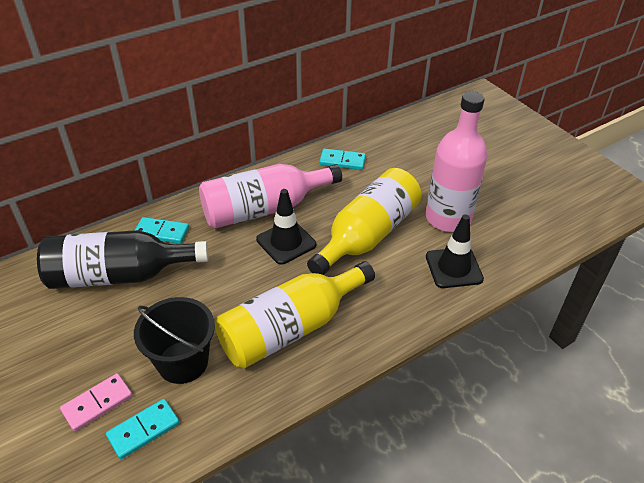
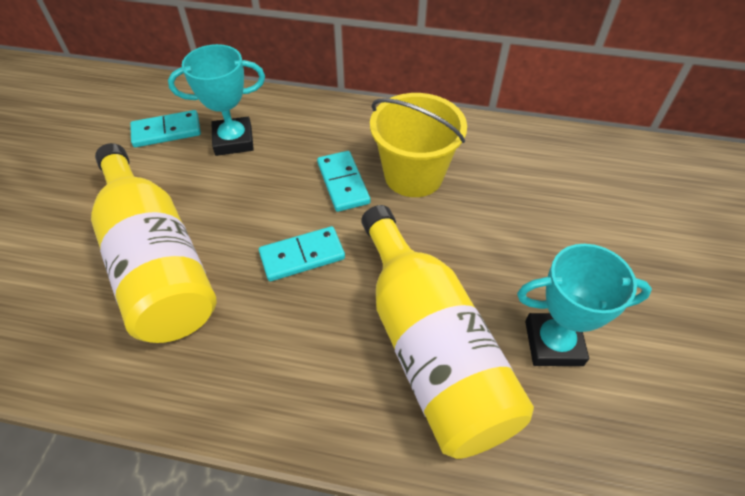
black bottle: 1 -> 0
black bucket: 1 -> 0
black traffic cone: 2 -> 0
pink bottle: 2 -> 0
pink domino: 1 -> 0
turquoise trophy: 0 -> 2
yellow bucket: 0 -> 1

